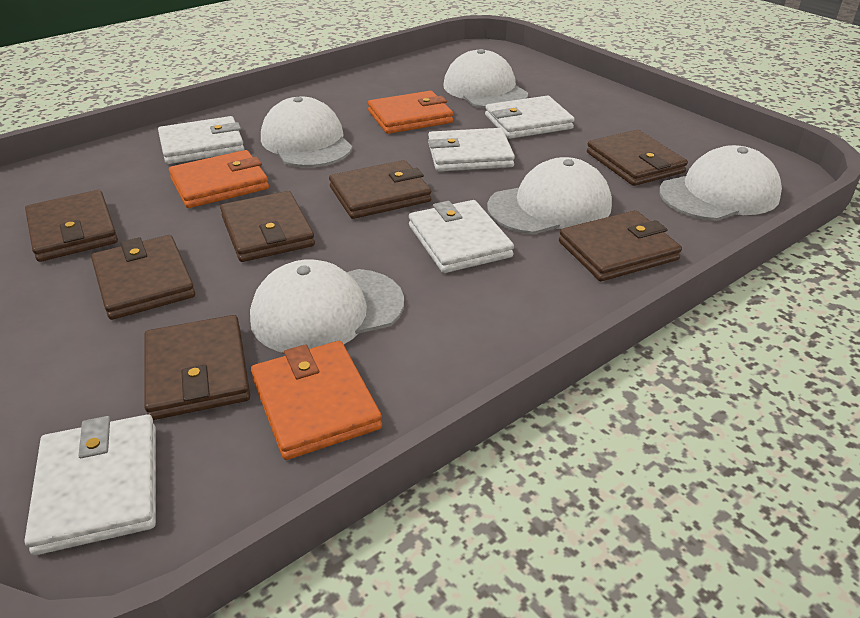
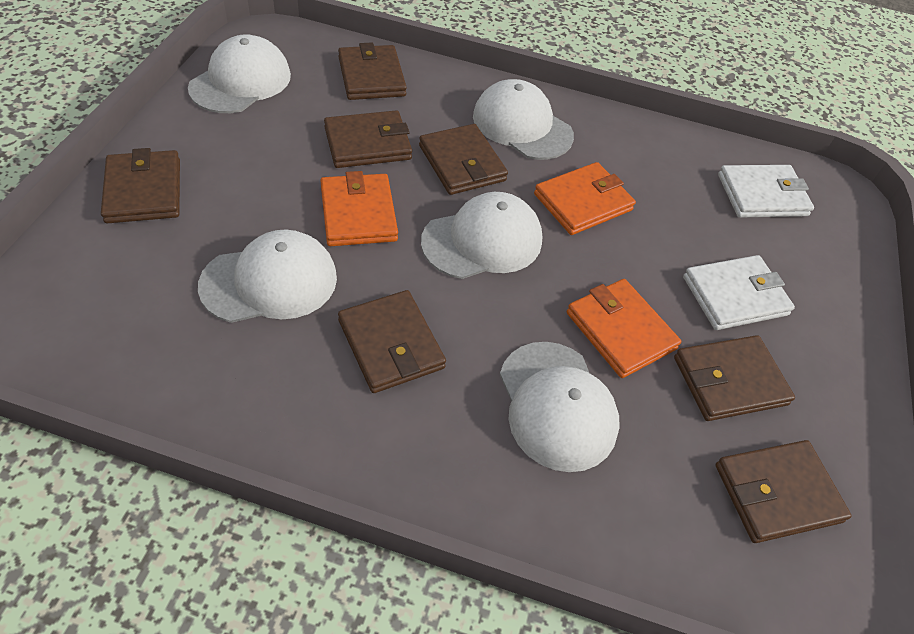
white wallet: 5 -> 2

